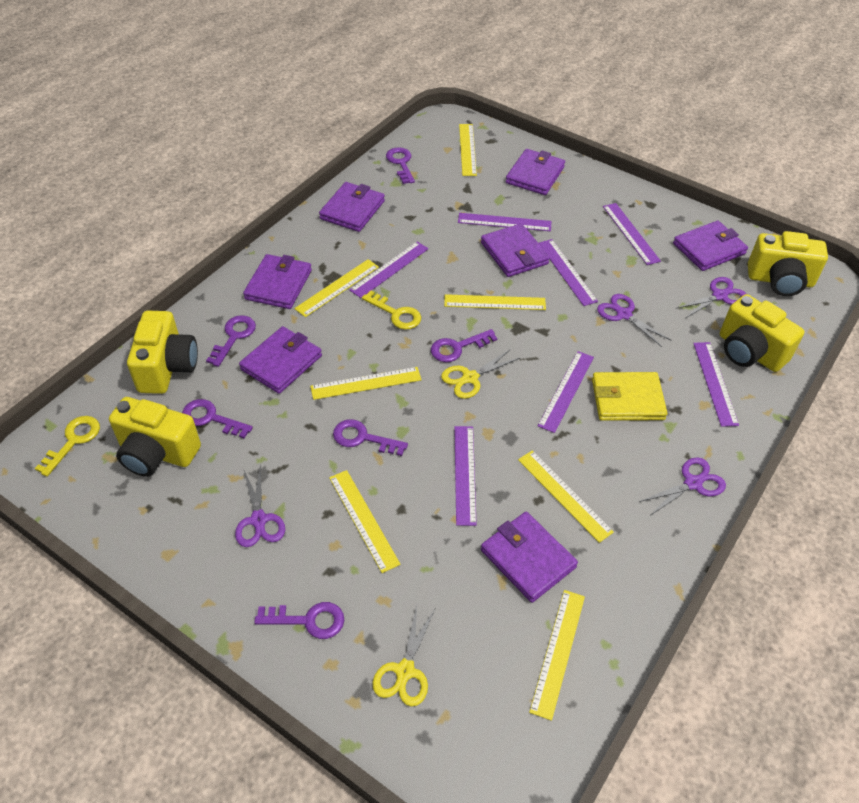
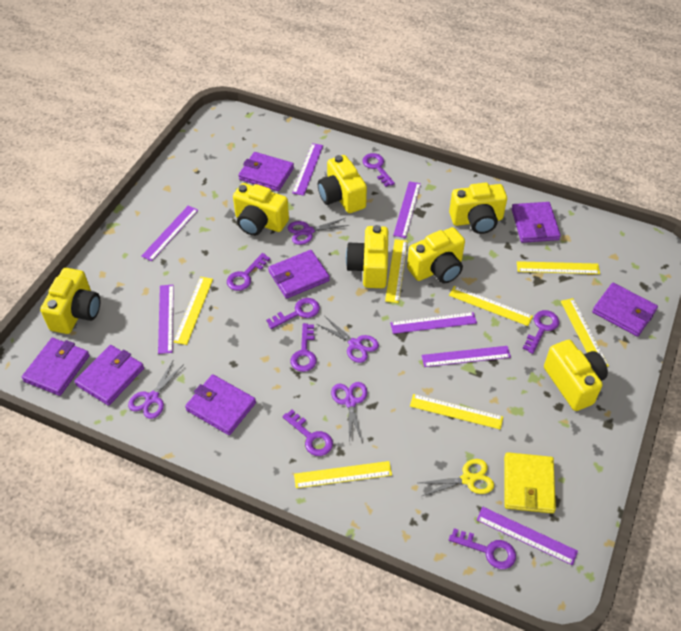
purple key: 6 -> 7
yellow camera: 4 -> 7
yellow key: 2 -> 0
yellow scissors: 2 -> 1

